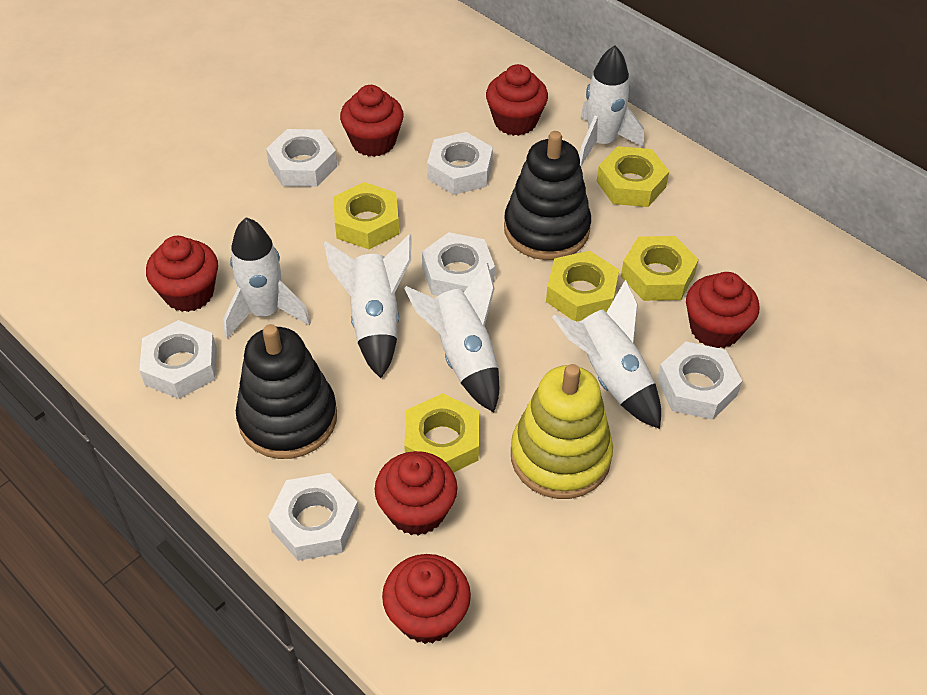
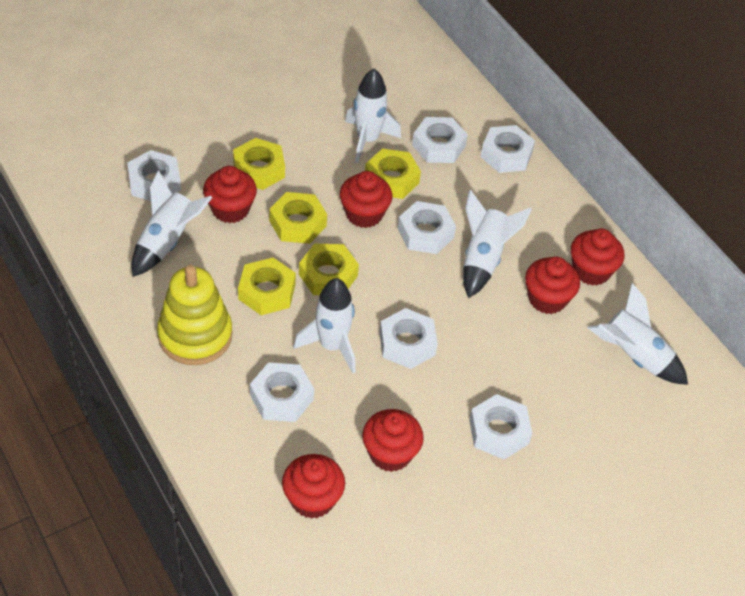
black stacking toy: 2 -> 0
white nut: 6 -> 7

